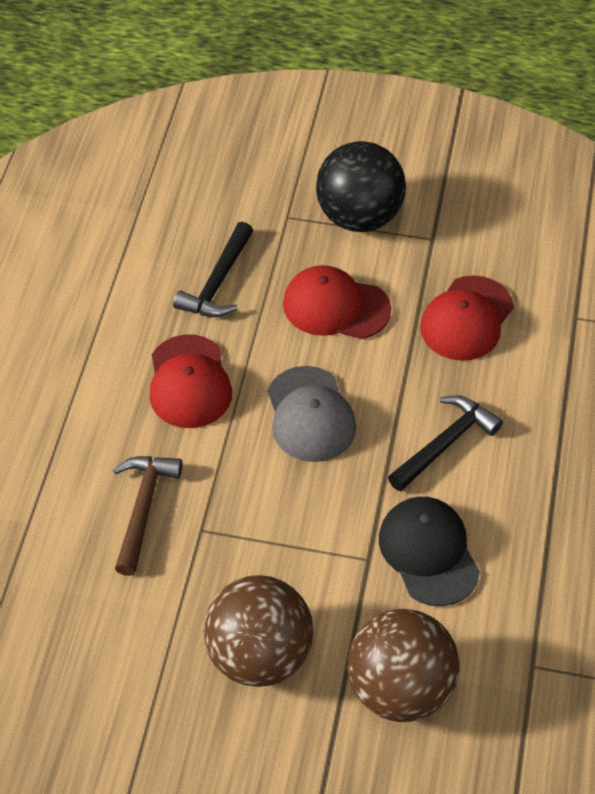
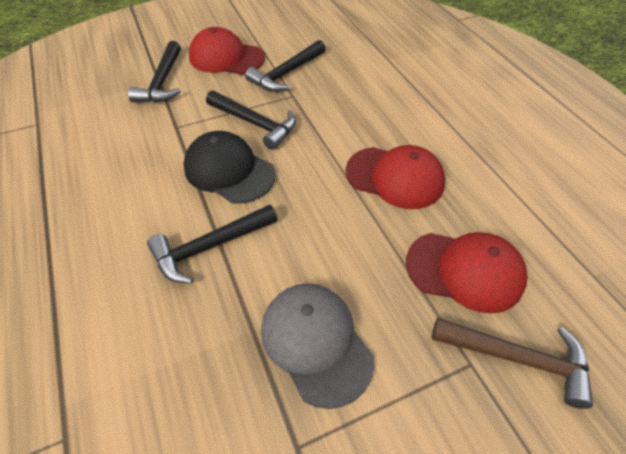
black ball: 1 -> 0
black hammer: 2 -> 4
brown ball: 2 -> 0

